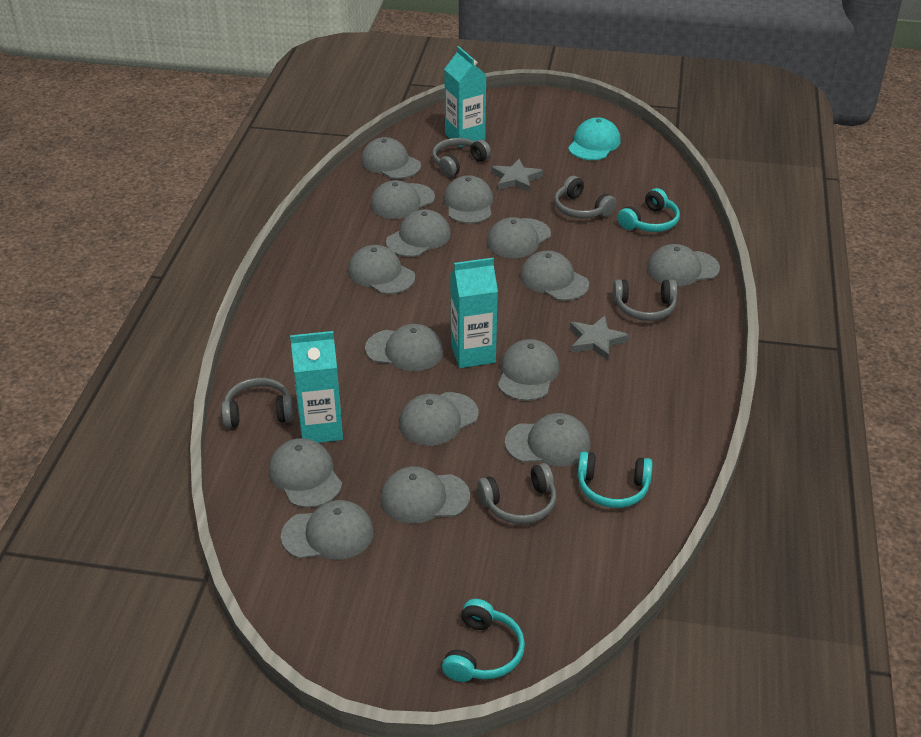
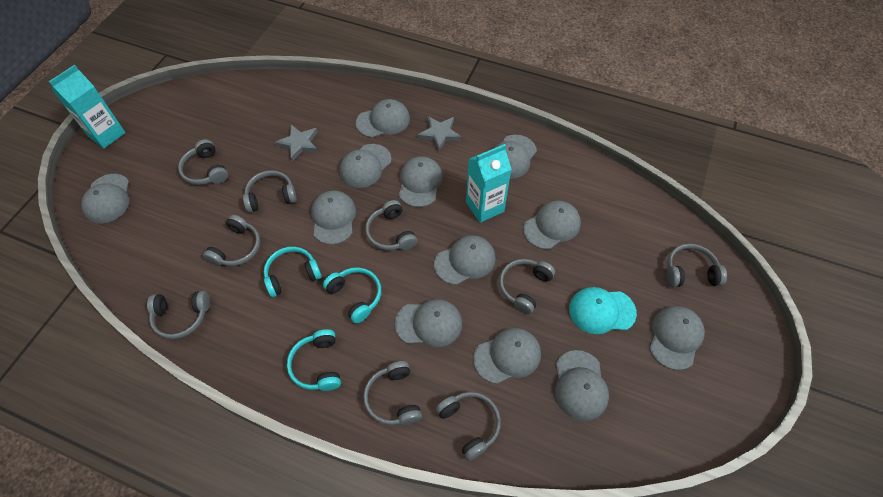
grey cap: 15 -> 12
grey headphones: 5 -> 9
turquoise carton: 3 -> 2

